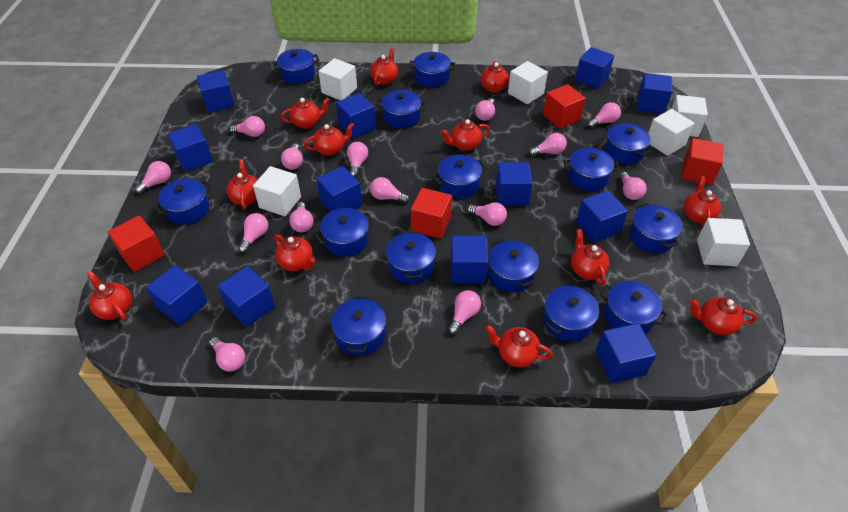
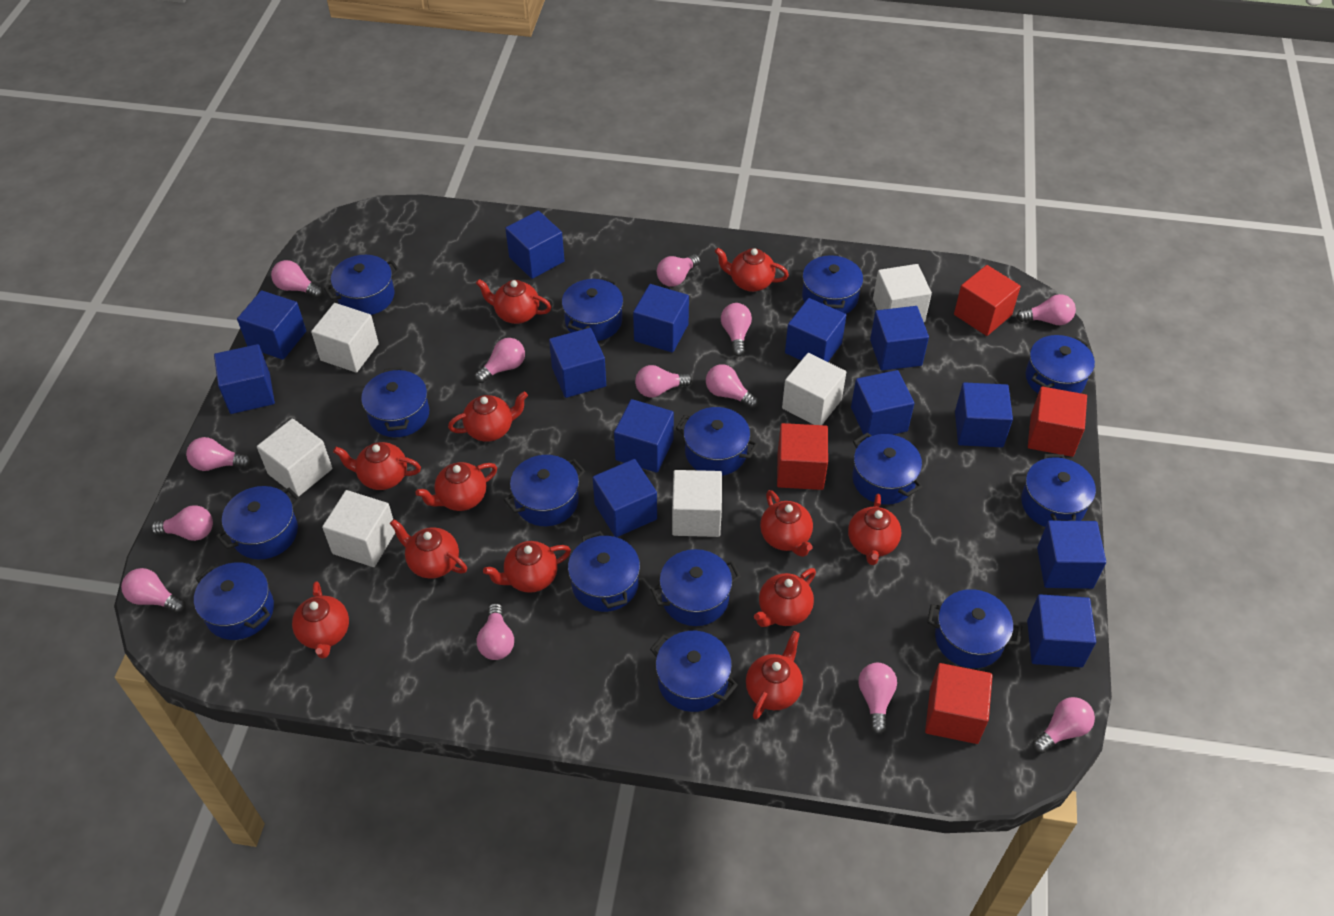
blue cube: 12 -> 13
blue pot: 14 -> 15
pink light bulb: 14 -> 13

